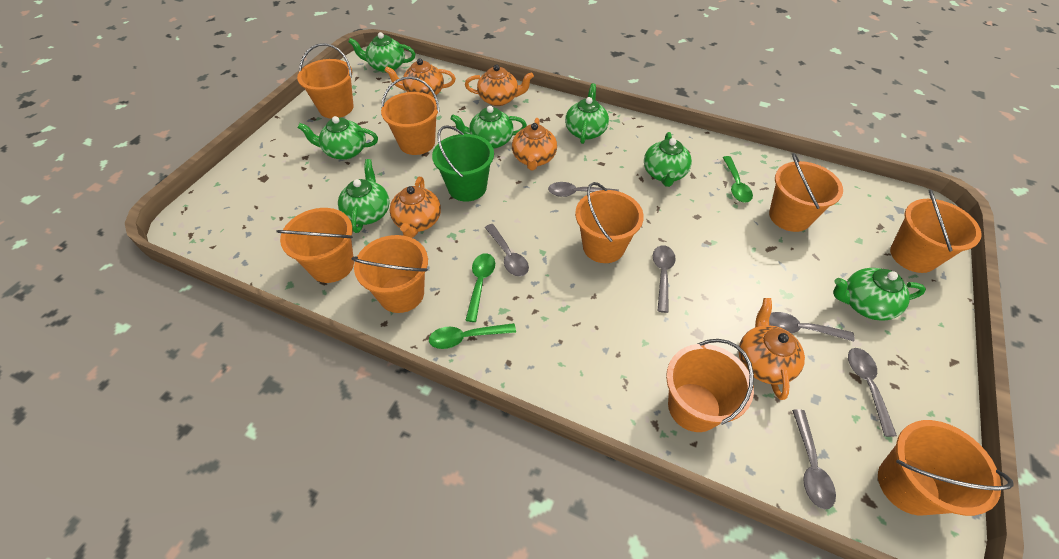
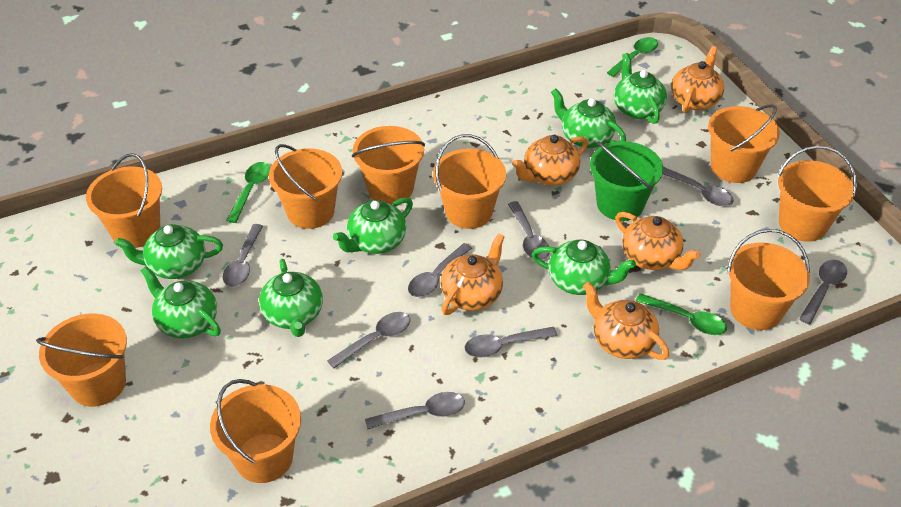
grey spoon: 6 -> 8

